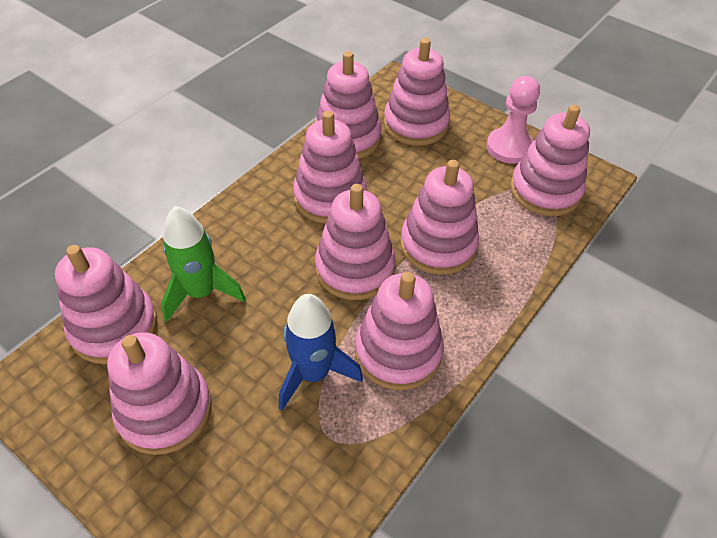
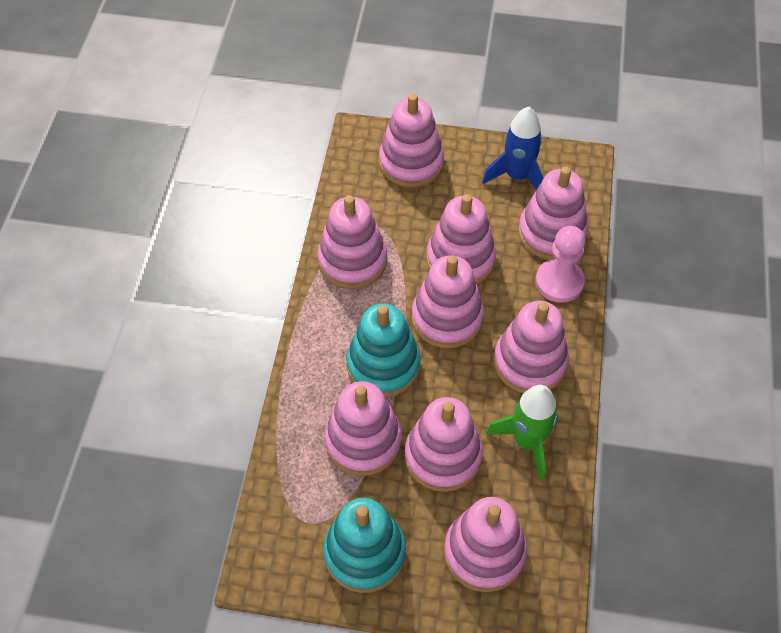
turquoise stacking toy: 0 -> 2

